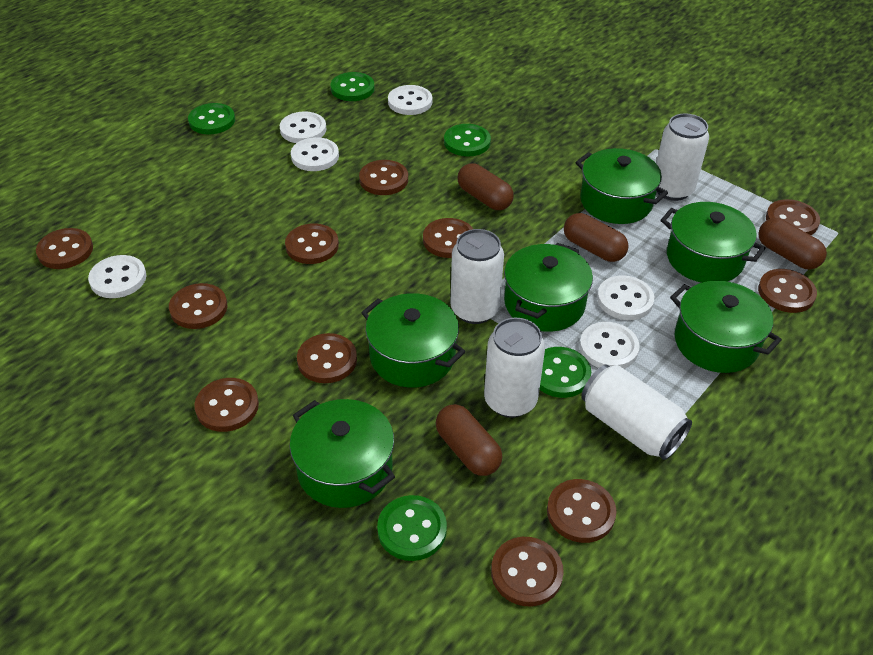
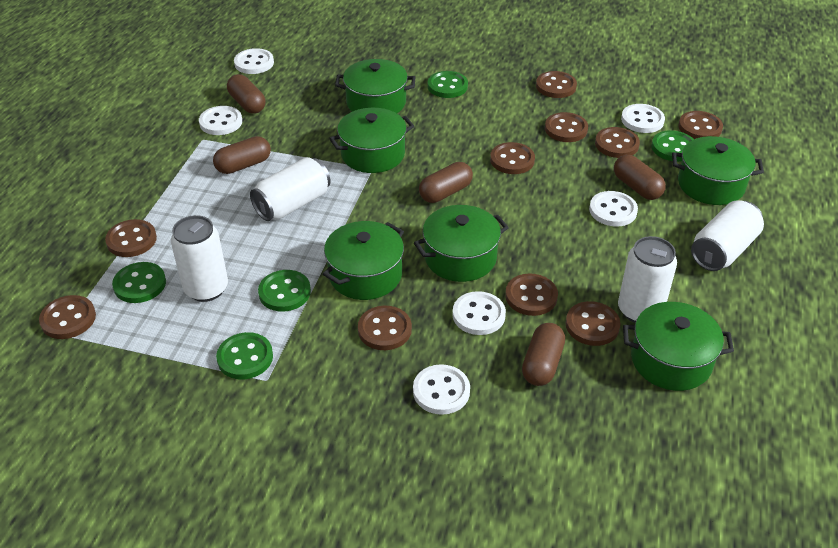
brown button: 11 -> 10
brown capsule: 4 -> 5

